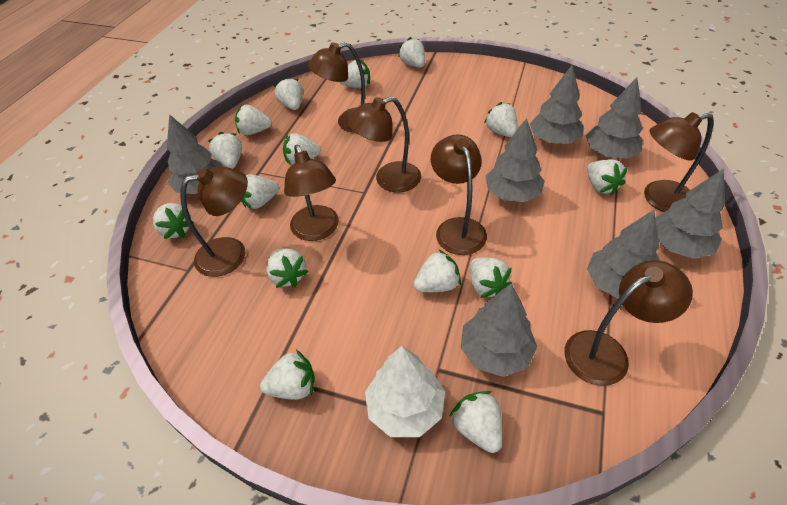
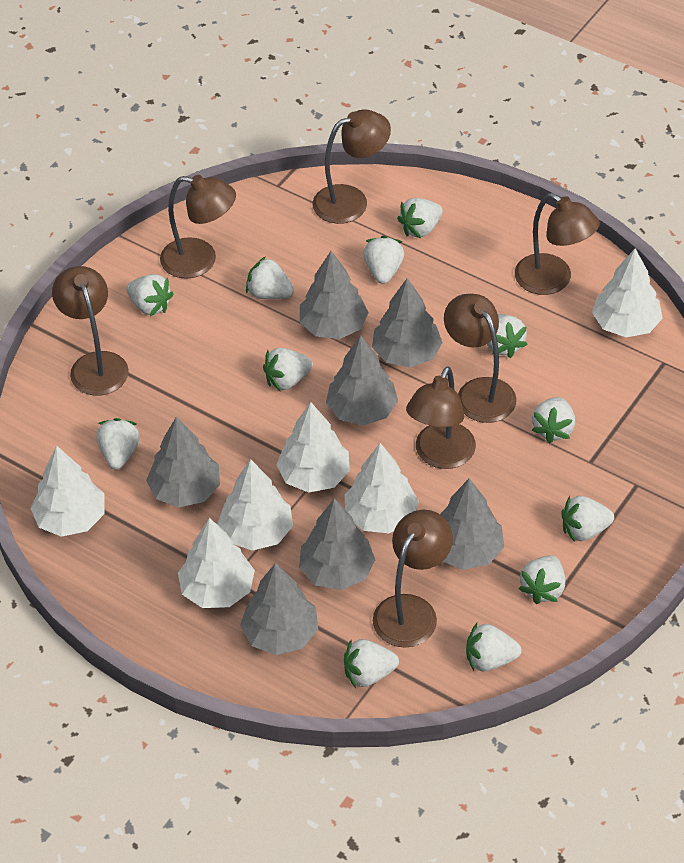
white strawberry: 15 -> 12
white tree: 1 -> 6

